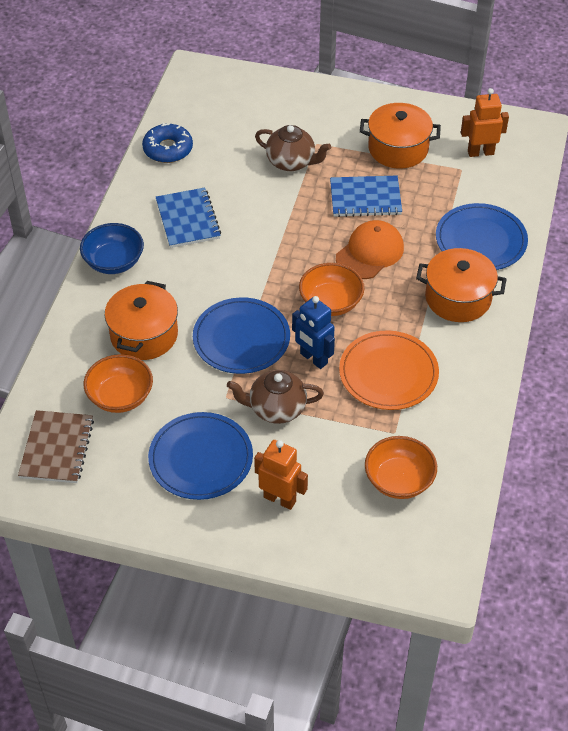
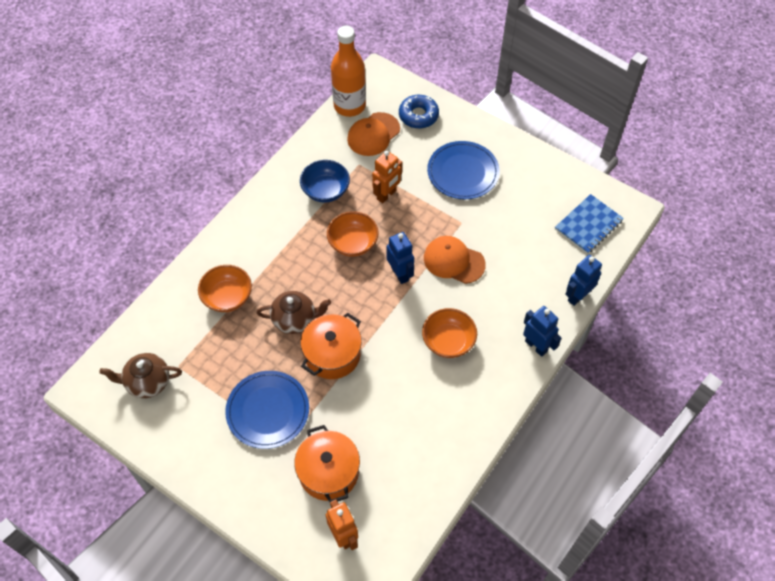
blue notebook: 2 -> 1
blue plate: 3 -> 2
blue robot: 1 -> 3
brown notebook: 1 -> 0
orange bottle: 0 -> 1
orange cap: 1 -> 2
orange plate: 1 -> 0
orange pot: 3 -> 2

